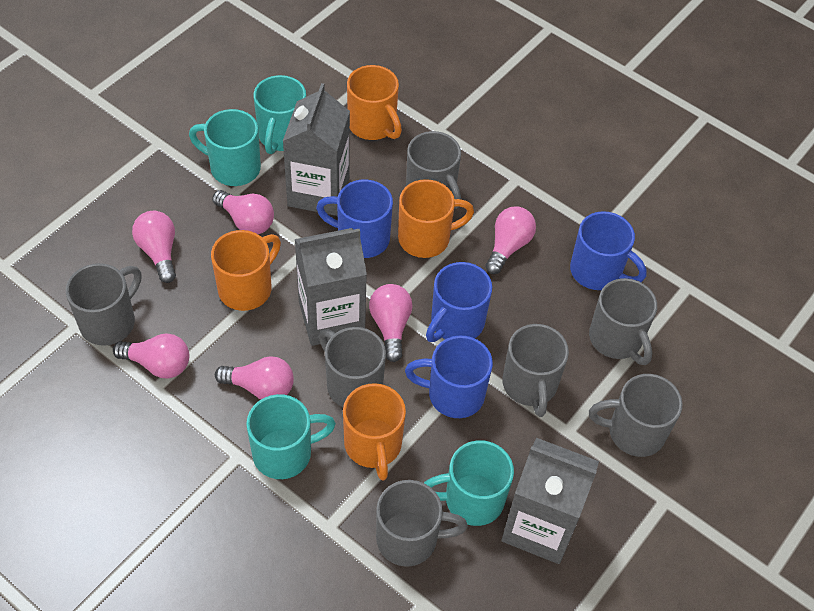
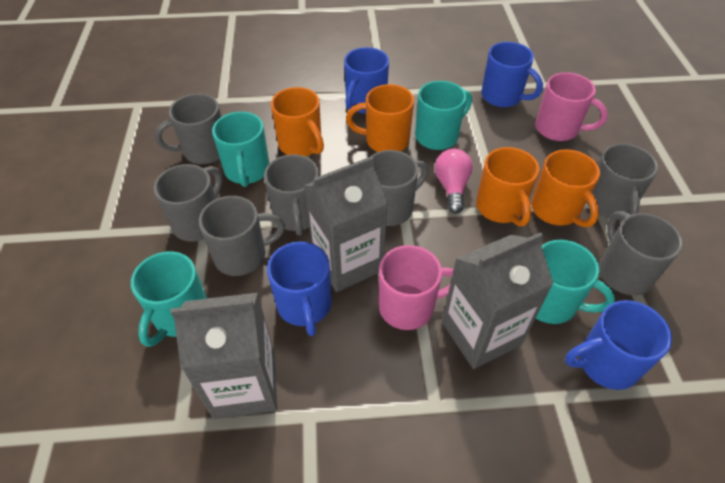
pink light bulb: 6 -> 1
pink mug: 0 -> 2

